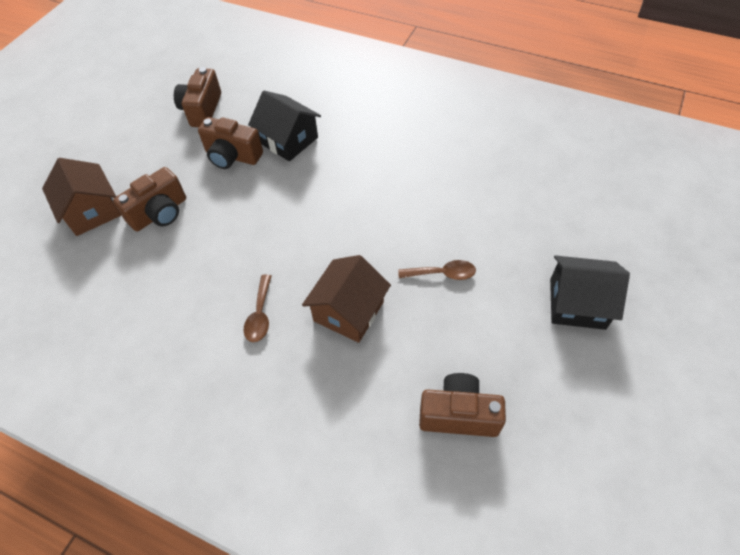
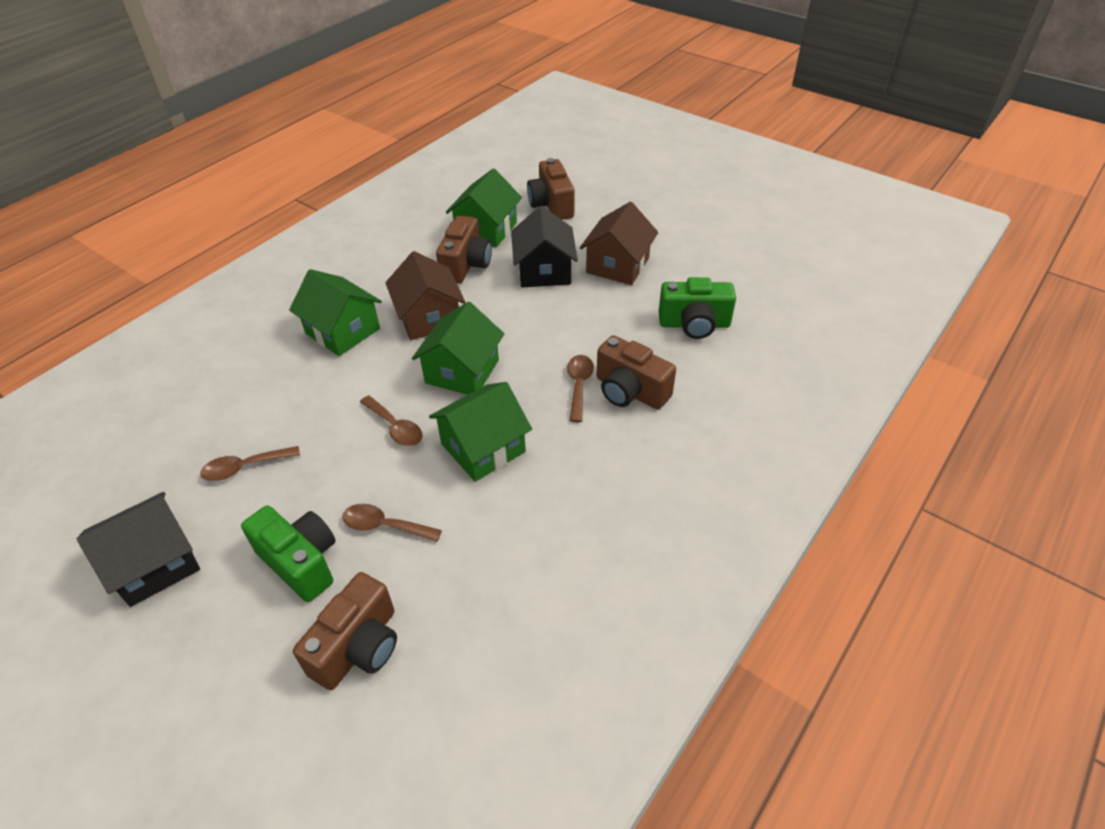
brown spoon: 2 -> 4
green camera: 0 -> 2
green house: 0 -> 4

